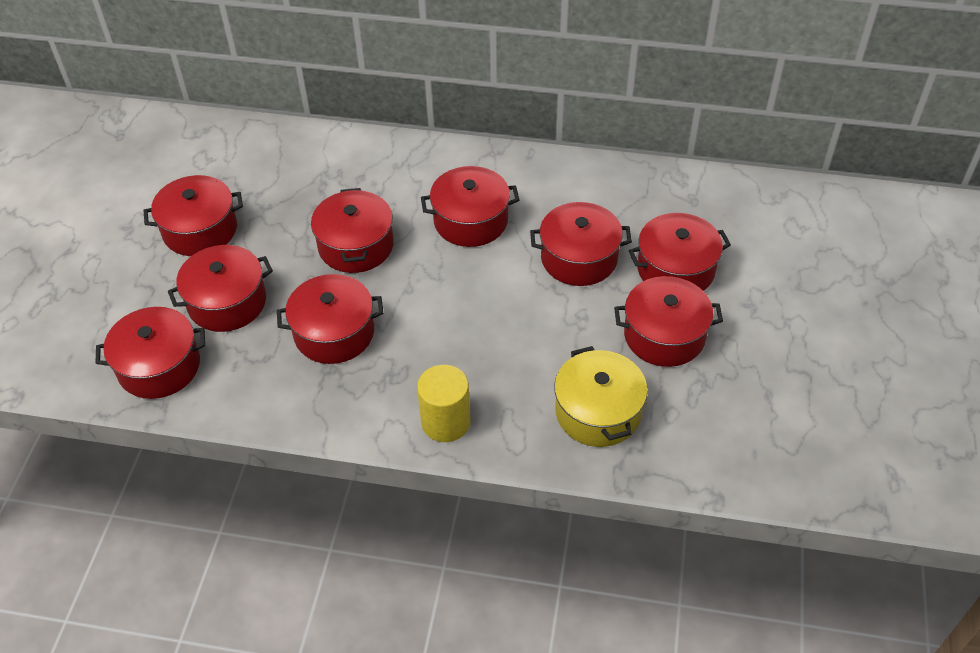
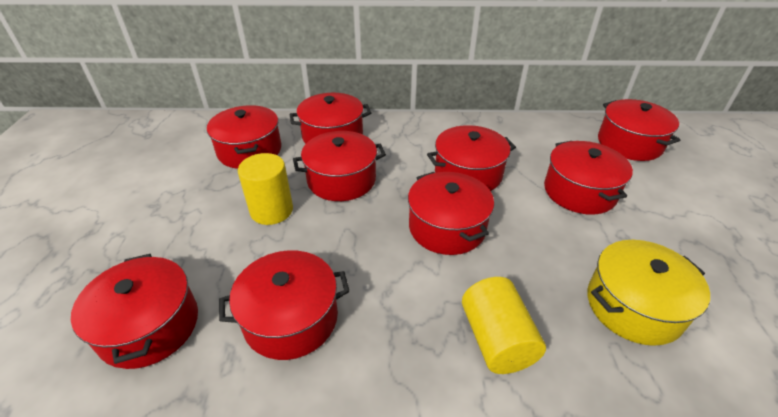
yellow cylinder: 1 -> 2

